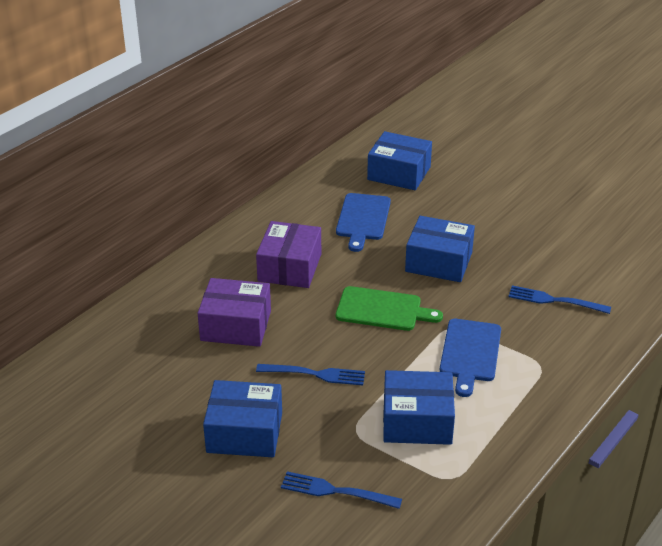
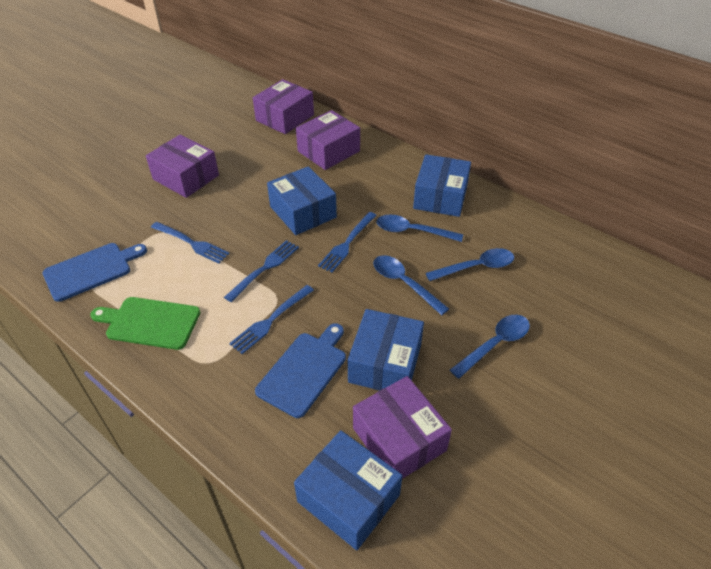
blue fork: 3 -> 4
blue spoon: 0 -> 4
purple box: 2 -> 4

